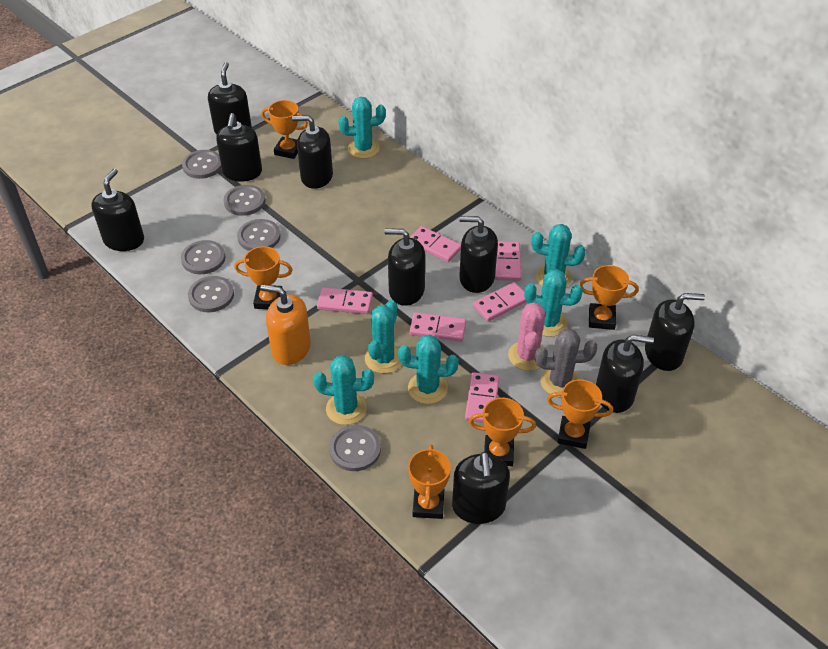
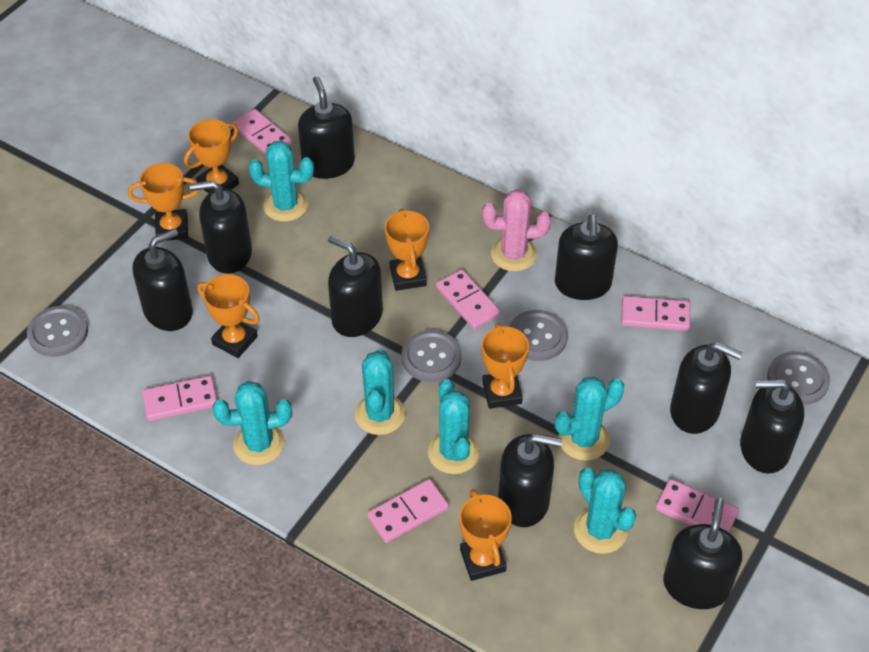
grey button: 6 -> 4
grey cactus: 1 -> 0
orange soap dispenser: 1 -> 0

